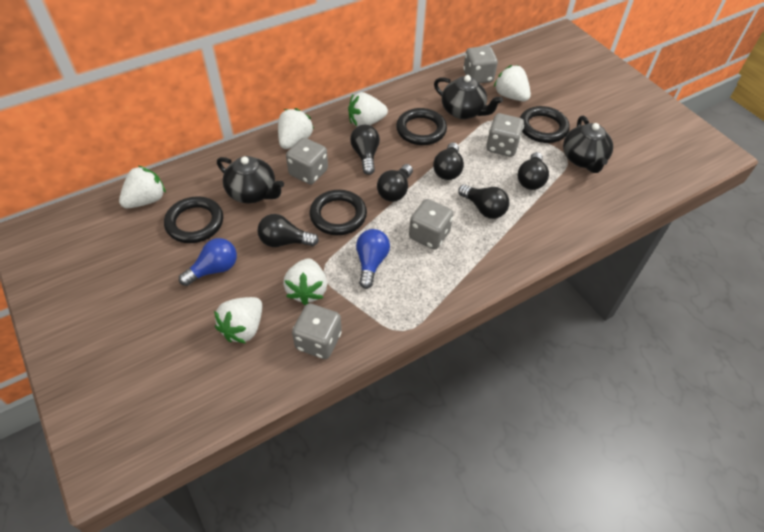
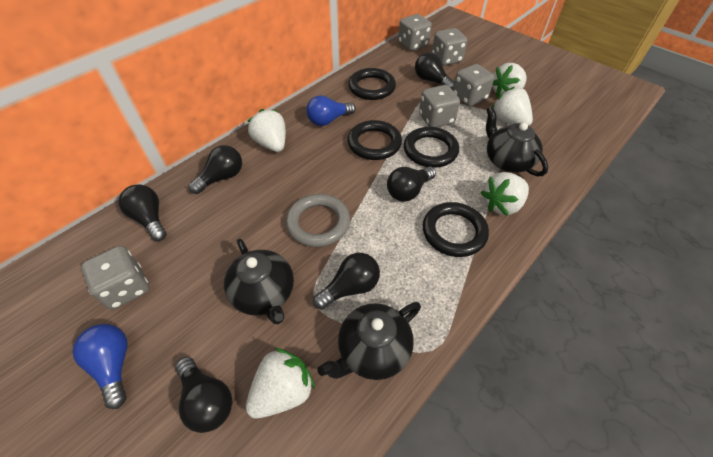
grey ring: 0 -> 1
white strawberry: 6 -> 5

